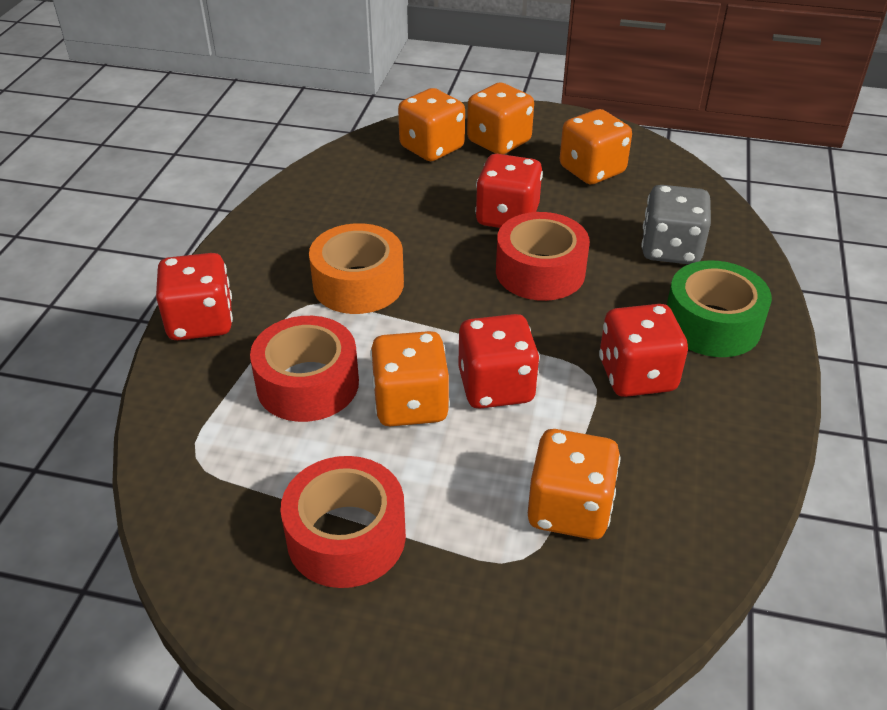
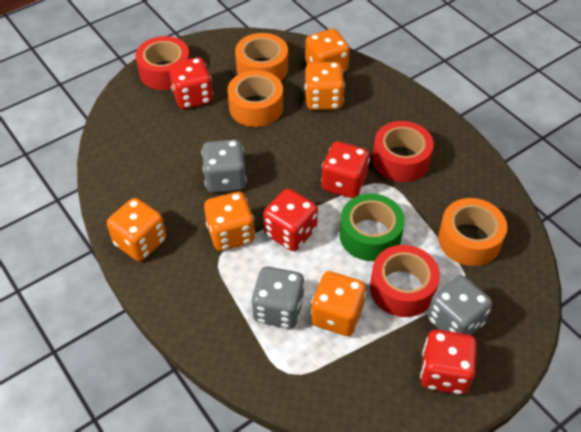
grey dice: 1 -> 3
orange tape: 1 -> 3

